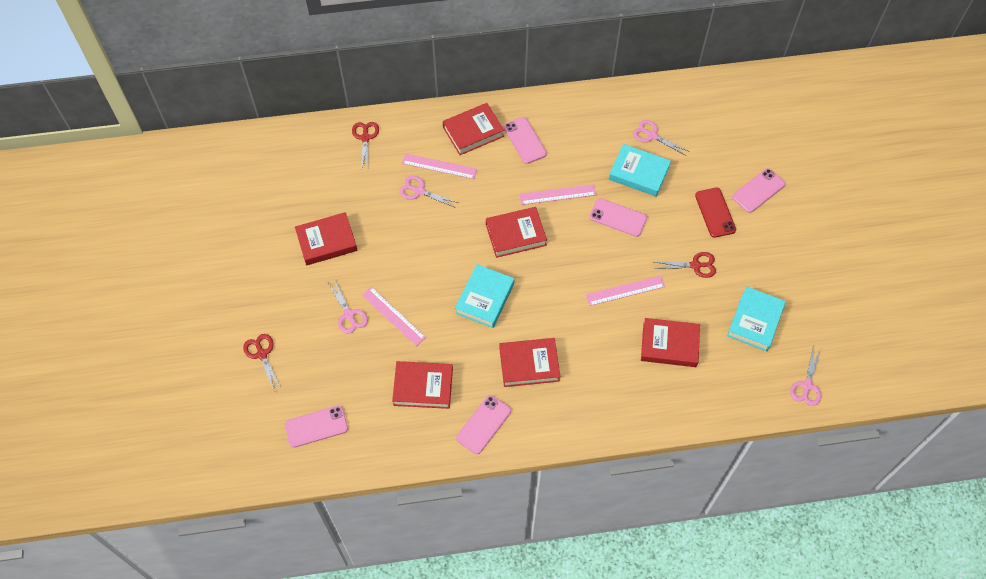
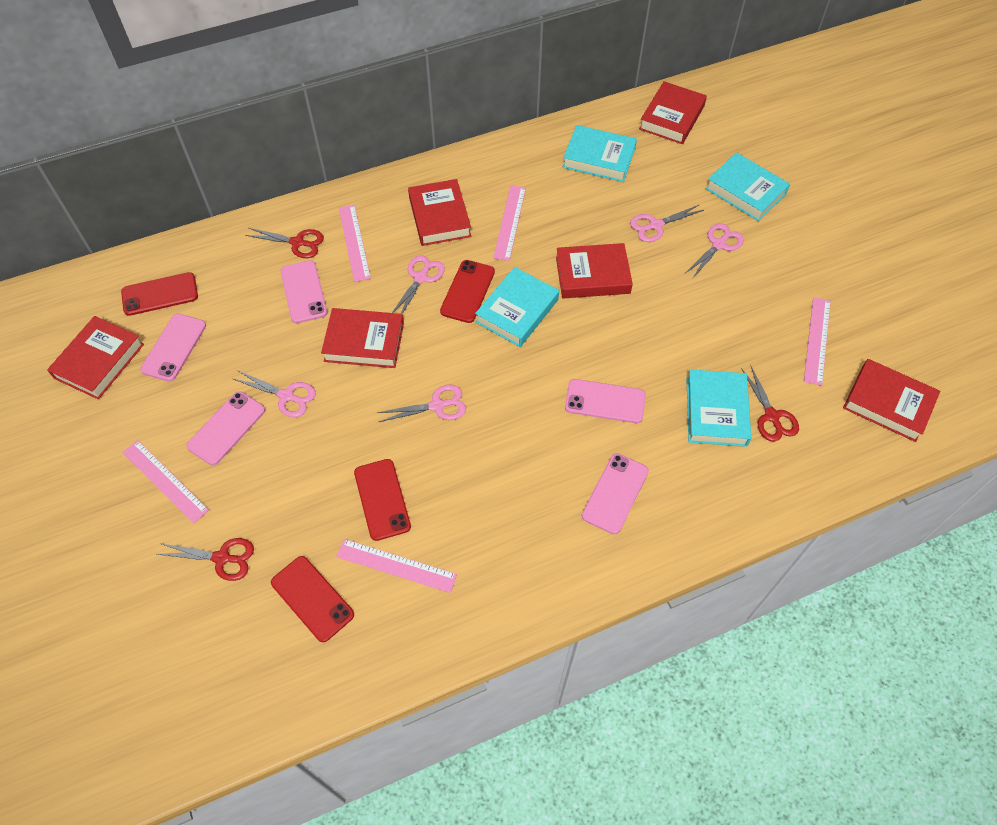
pink ruler: 4 -> 5
pink scissors: 4 -> 5
red phone: 1 -> 4
turquoise book: 3 -> 4

